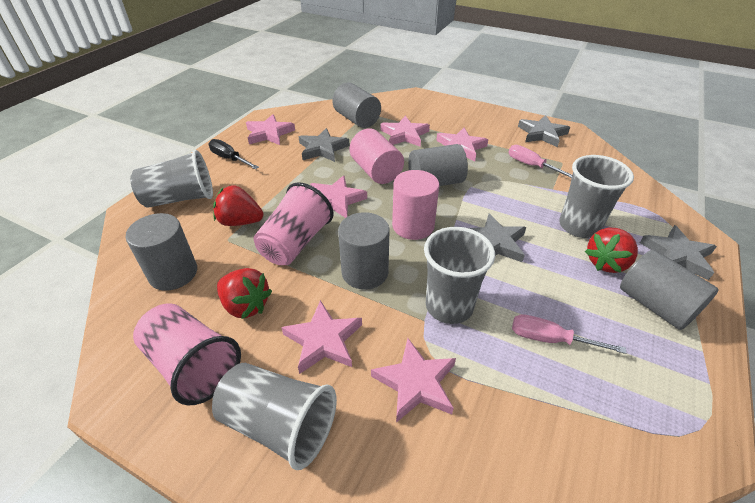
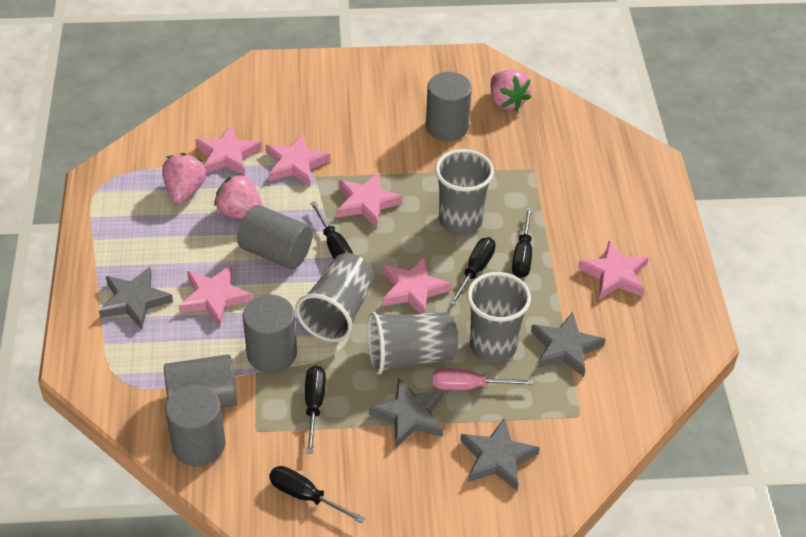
black screwdriver: 1 -> 5
pink cup: 2 -> 0
pink cylinder: 2 -> 0
pink screwdriver: 2 -> 1
pink strawberry: 0 -> 3
red strawberry: 3 -> 0

